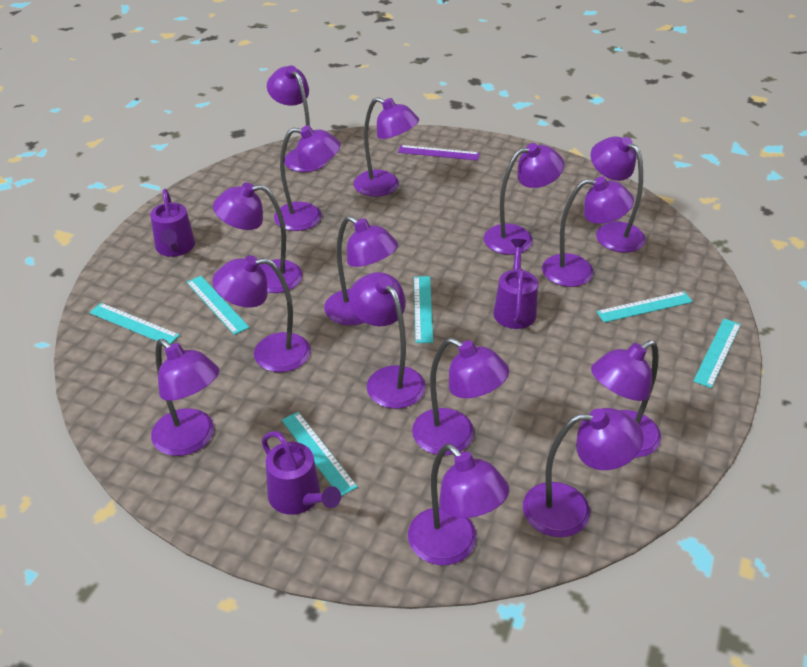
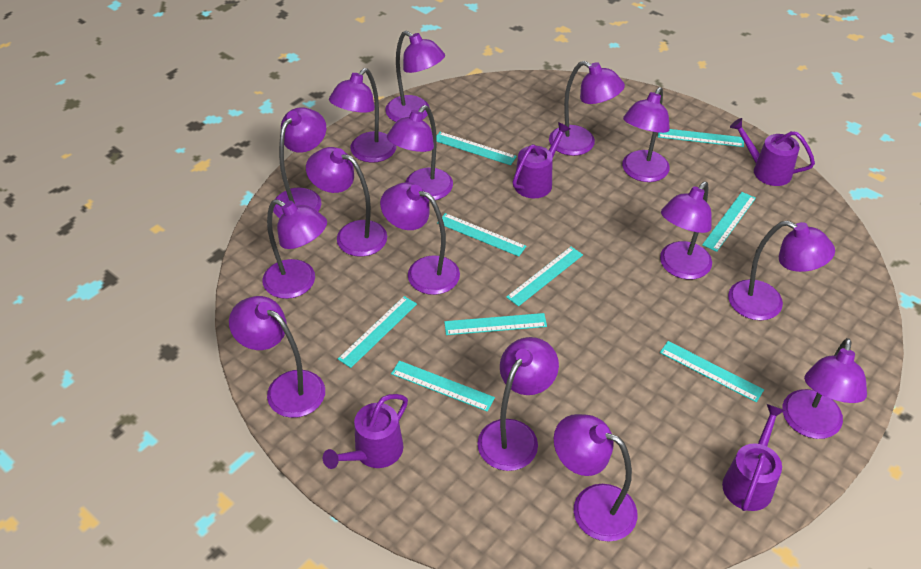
purple ruler: 1 -> 0
purple watering can: 3 -> 4
turquoise ruler: 6 -> 9

